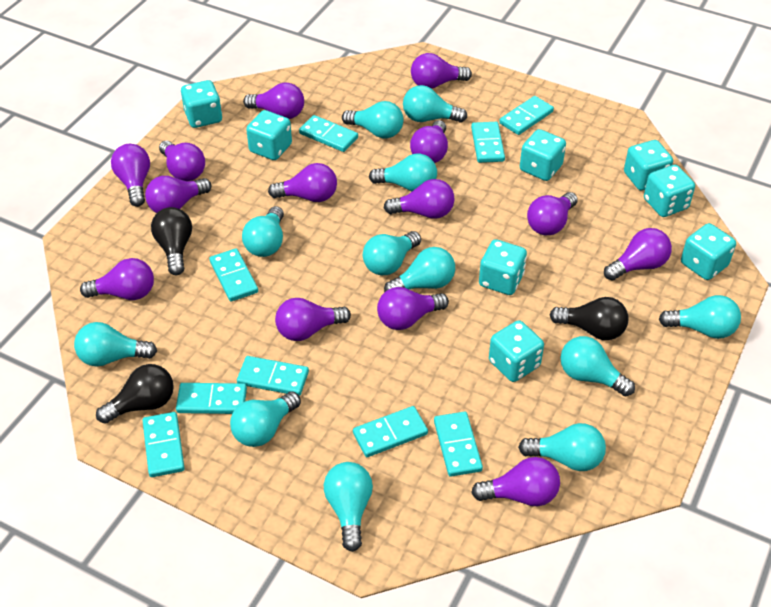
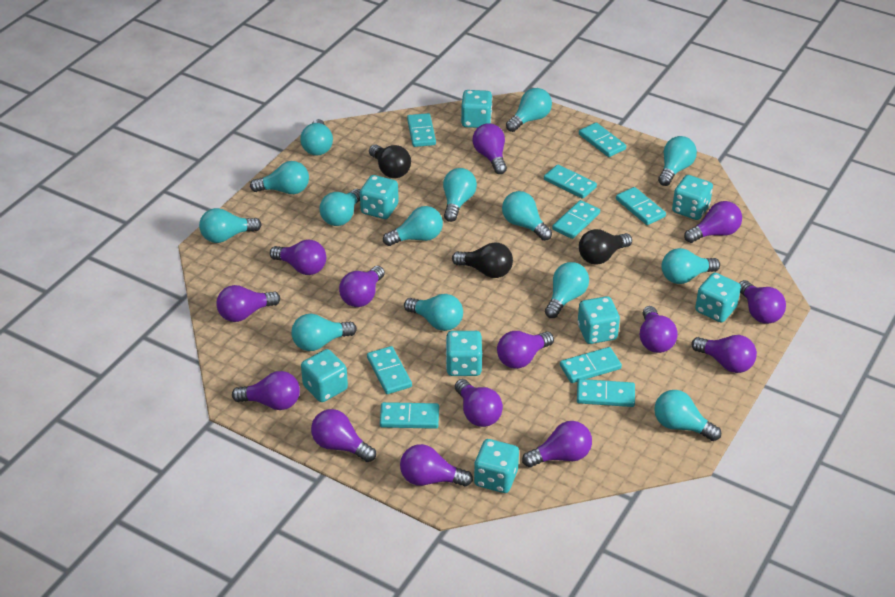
turquoise light bulb: 12 -> 14

